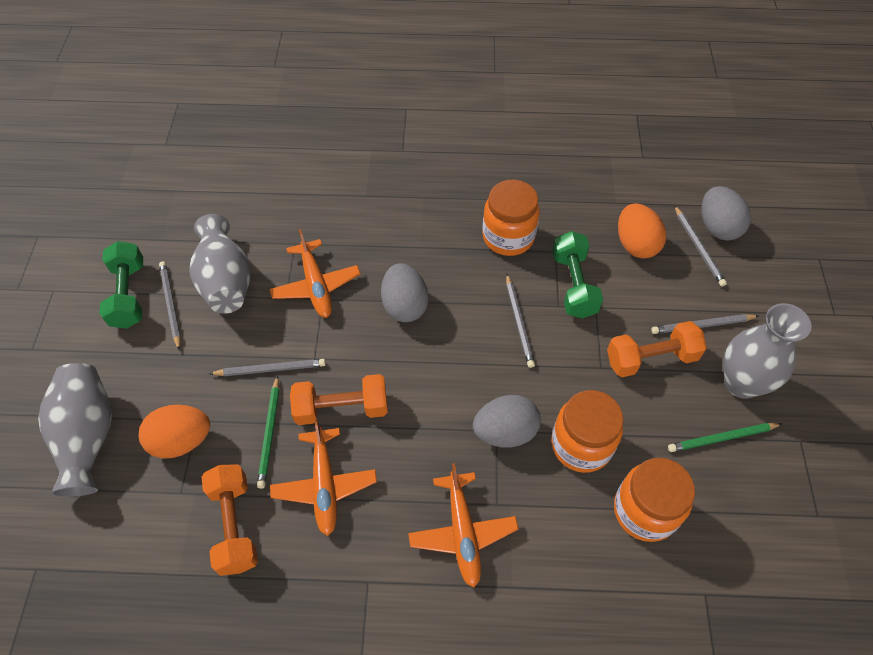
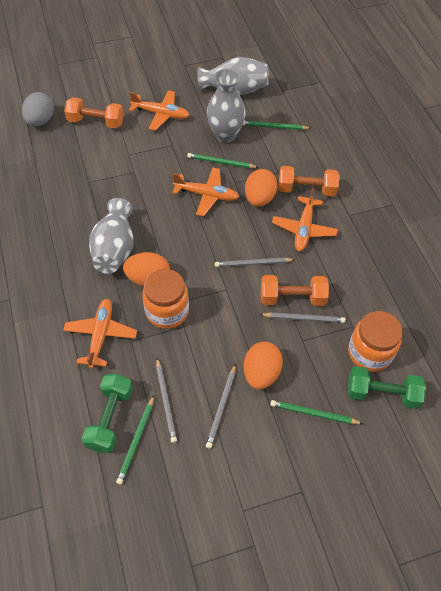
green pencil: 2 -> 4
grey egg: 3 -> 1
grey pencil: 5 -> 4
orange egg: 2 -> 3
orange jar: 3 -> 2
orange plane: 3 -> 4

